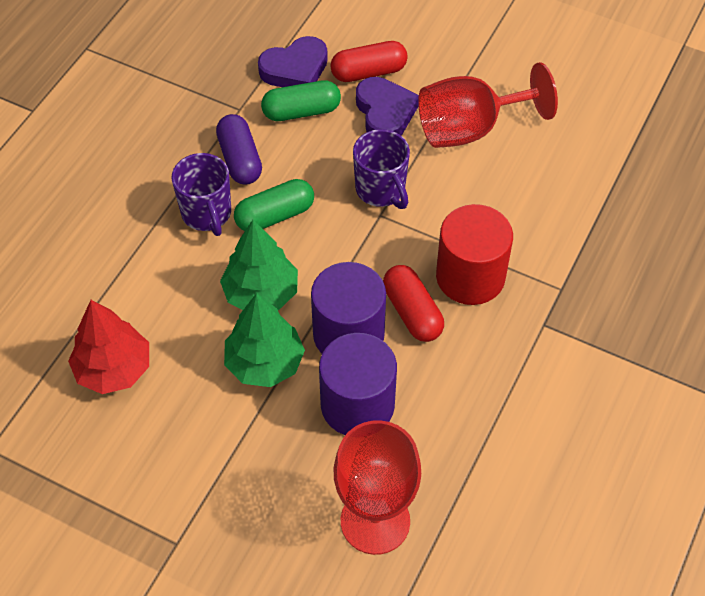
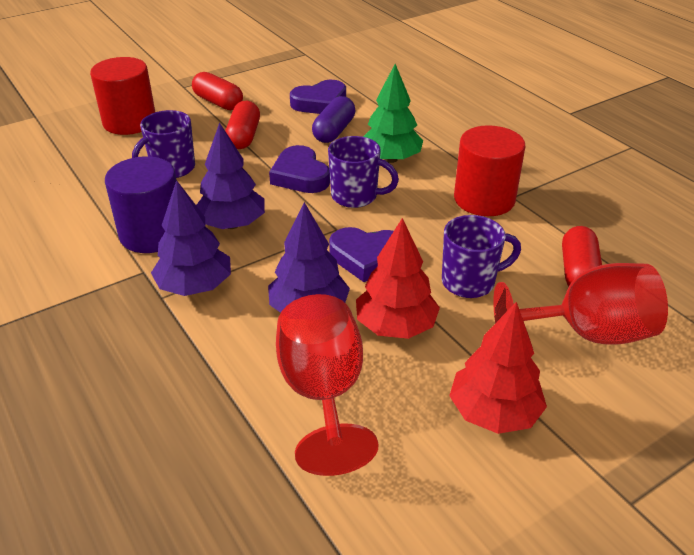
green capsule: 2 -> 0
green tree: 2 -> 1
purple cylinder: 2 -> 1
purple heart: 2 -> 3
purple mug: 2 -> 3
purple tree: 0 -> 3
red capsule: 2 -> 3
red cylinder: 1 -> 2
red tree: 1 -> 2

